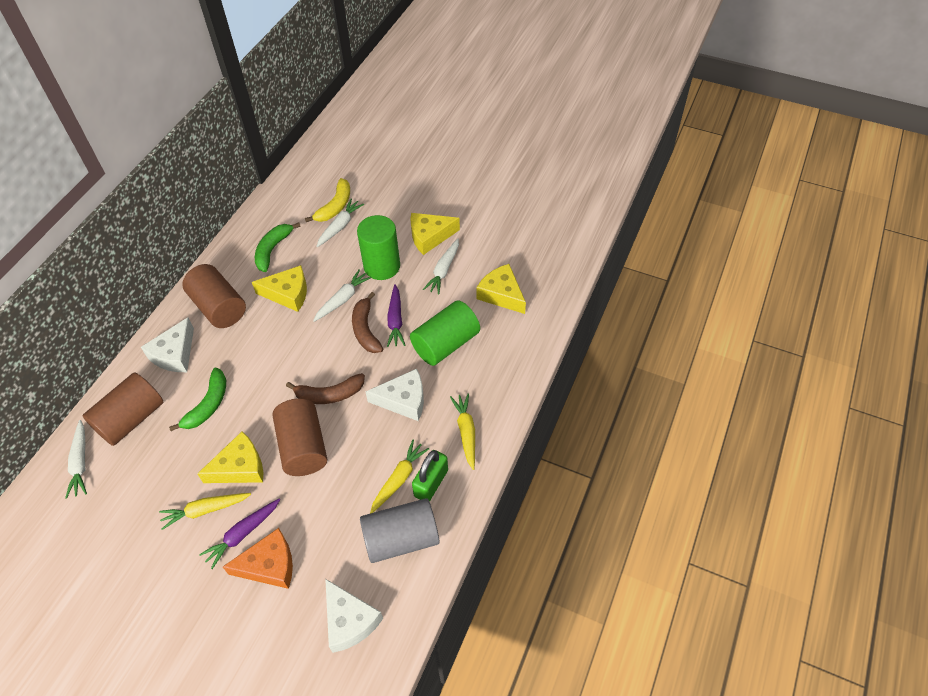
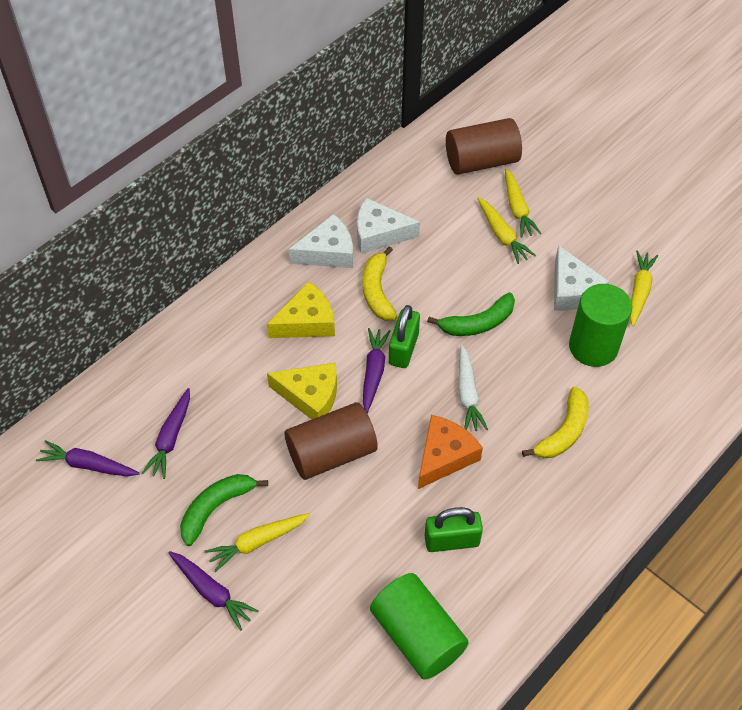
brown banana: 2 -> 0
brown cylinder: 3 -> 2
green padlock: 1 -> 2
grey cylinder: 1 -> 0
purple carrot: 2 -> 4
white carrot: 4 -> 1
yellow banana: 1 -> 2
yellow carrot: 3 -> 4
yellow cheese: 4 -> 2

